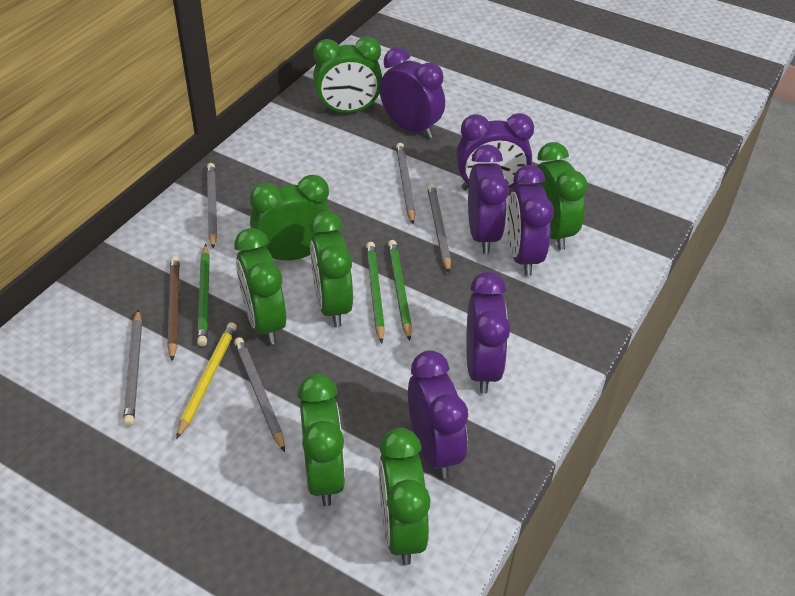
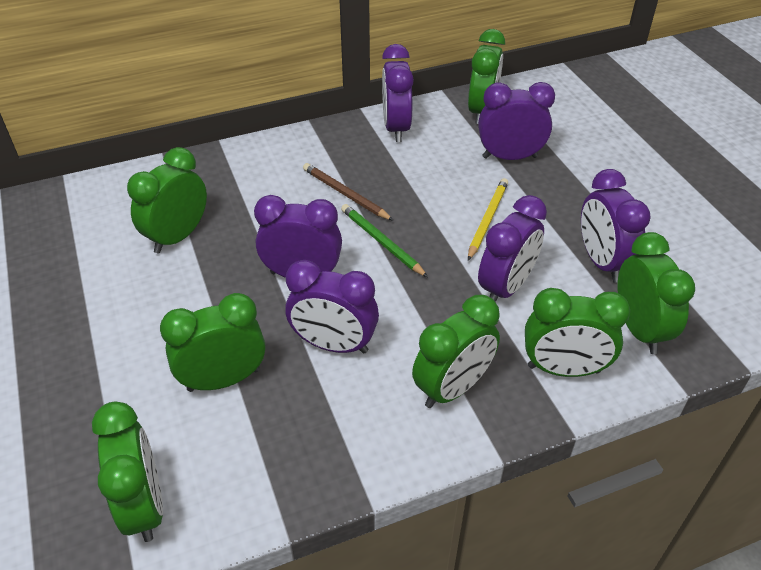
green pencil: 3 -> 1
grey pencil: 5 -> 0

